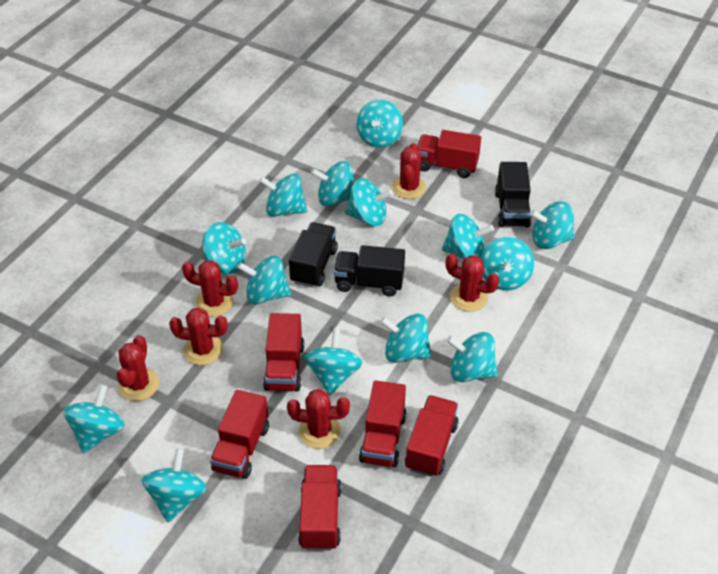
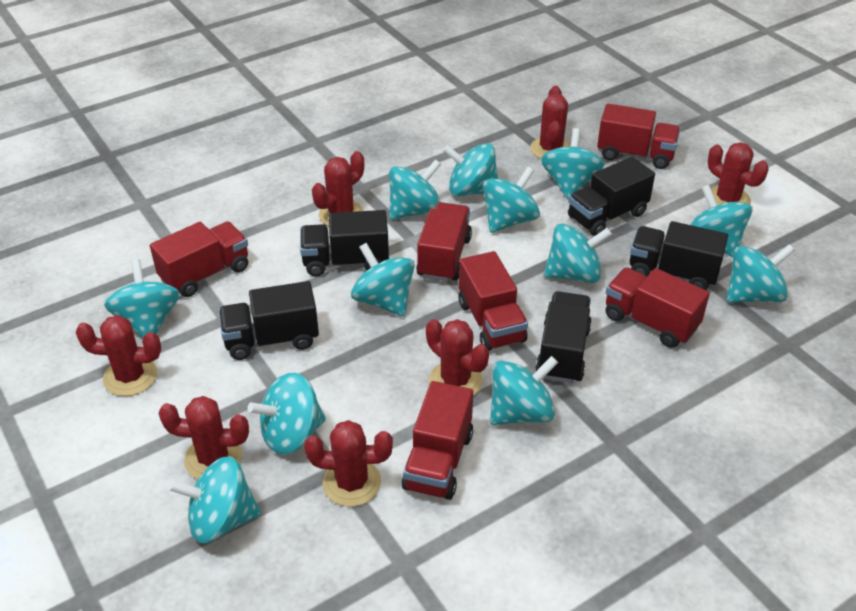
black truck: 3 -> 5
red cactus: 6 -> 7
turquoise spinning top: 14 -> 12

